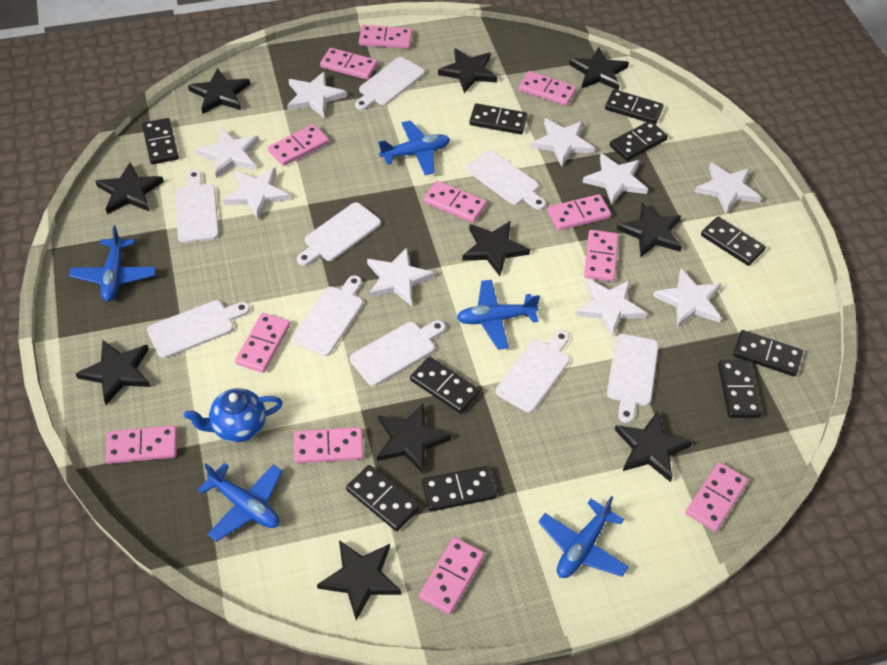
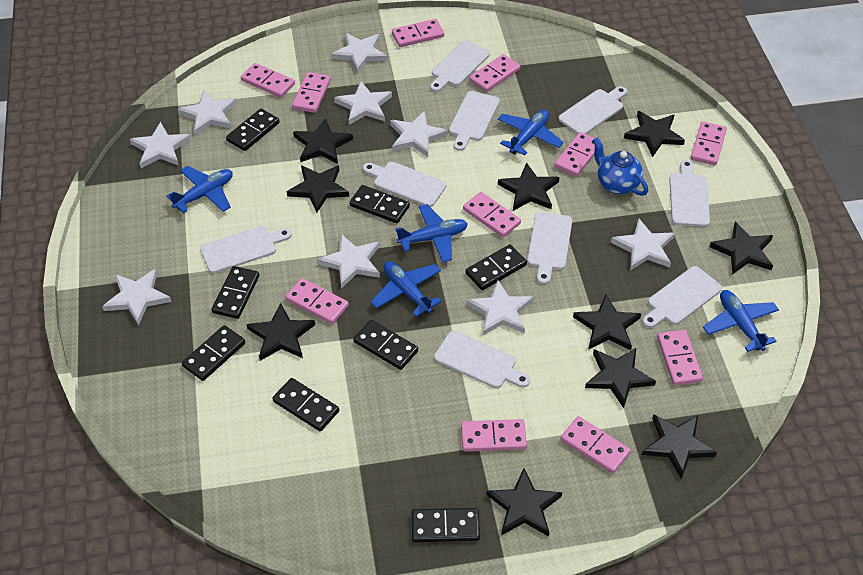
black domino: 10 -> 8
pink domino: 12 -> 11

